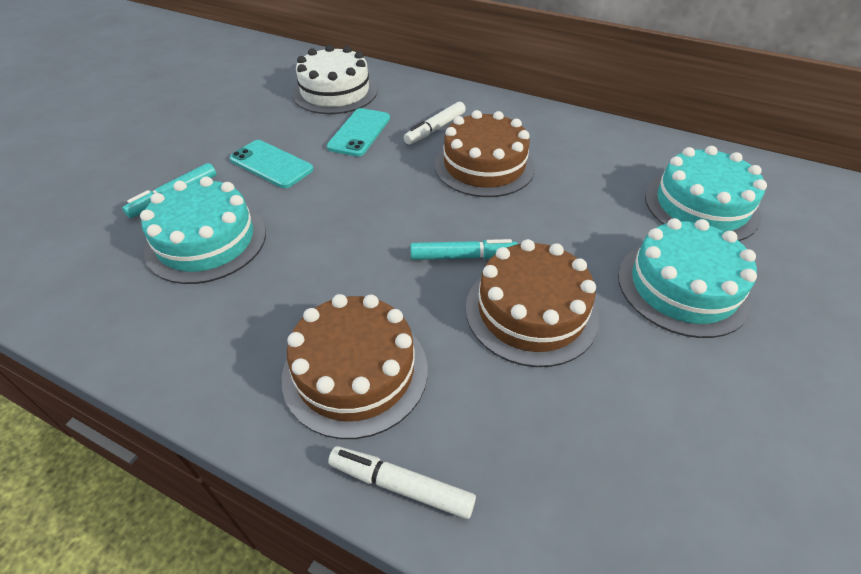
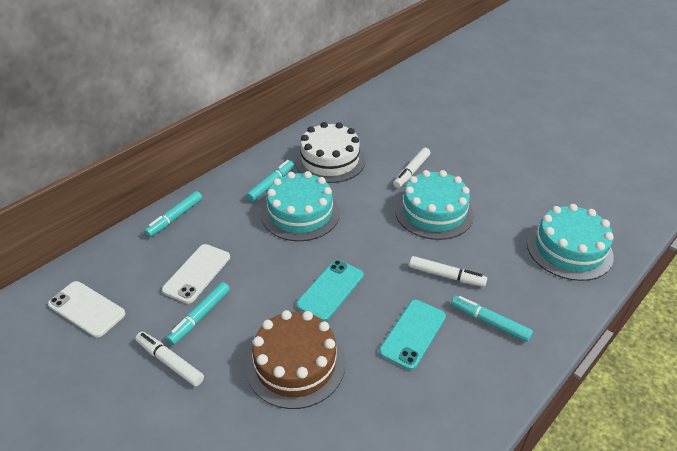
brown cake: 3 -> 1
turquoise marker: 2 -> 4
white marker: 2 -> 3
white phone: 0 -> 2

